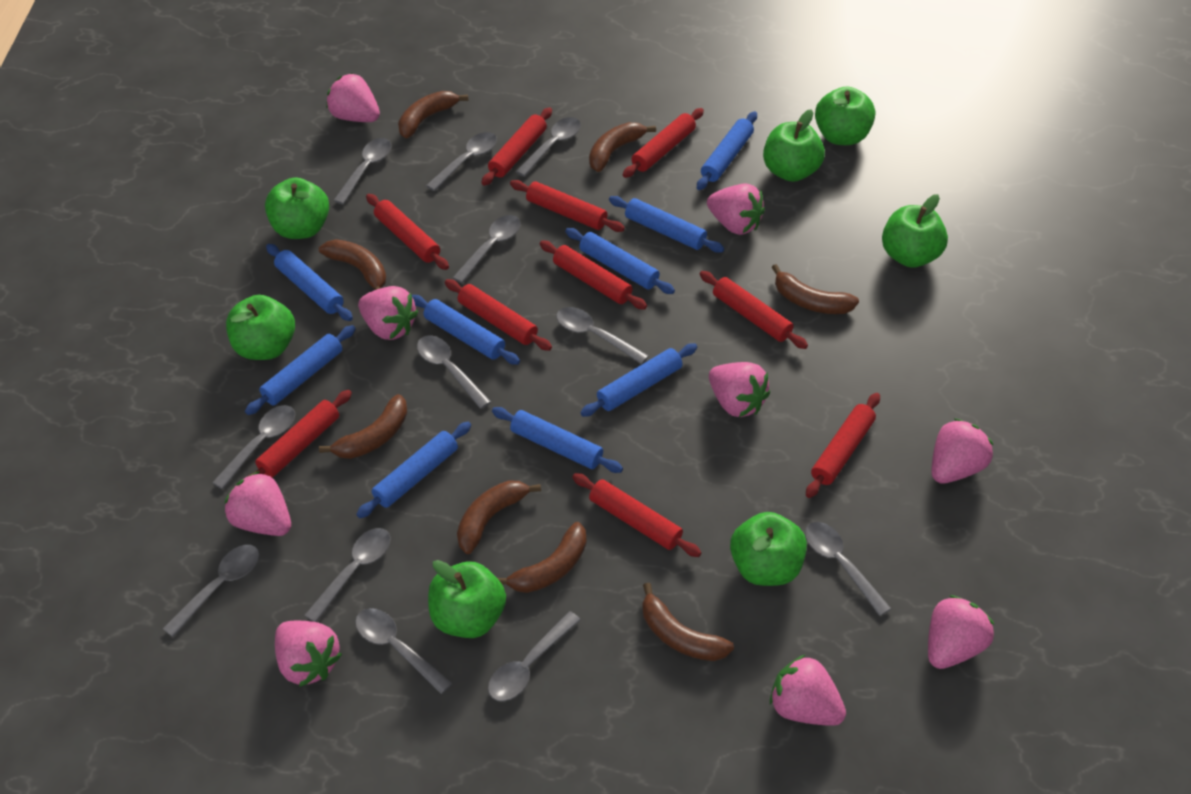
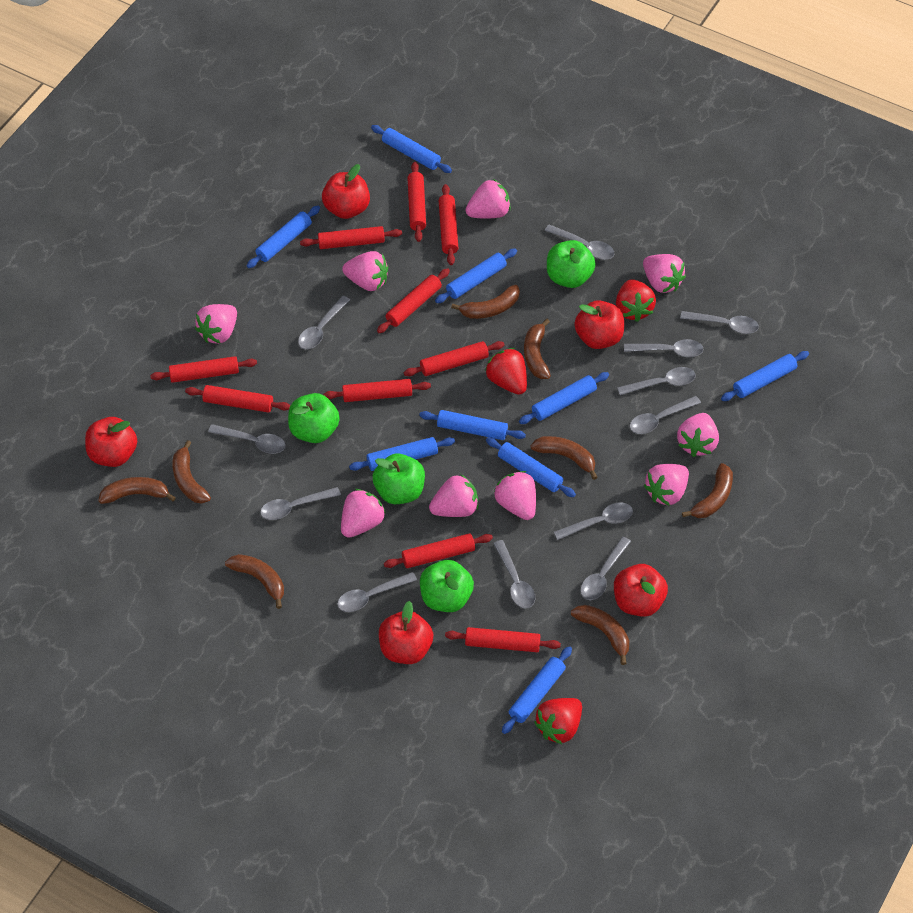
green apple: 7 -> 4
red apple: 0 -> 5
red strawberry: 0 -> 3

